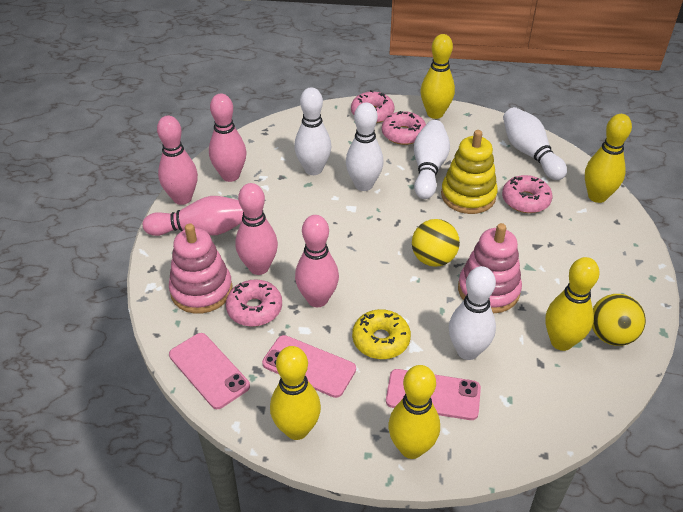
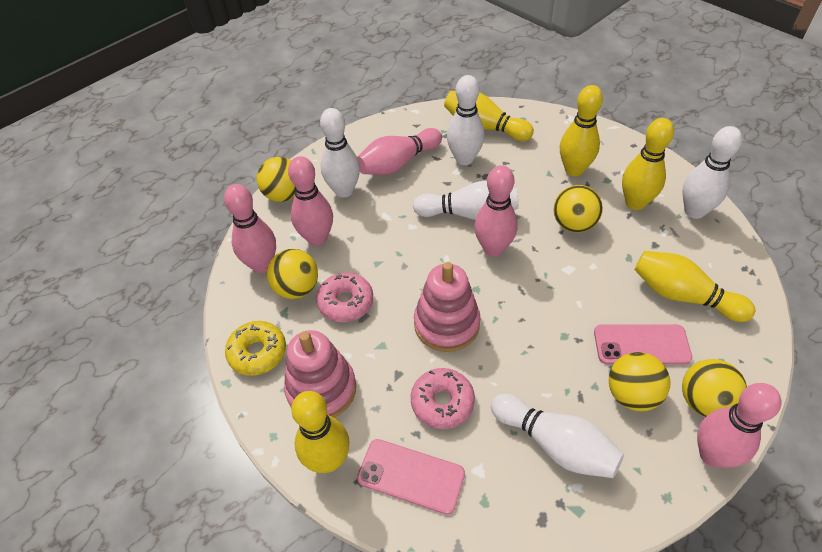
pink donut: 4 -> 2
pink phone: 3 -> 2
yellow ball: 2 -> 5
yellow stacking toy: 1 -> 0

